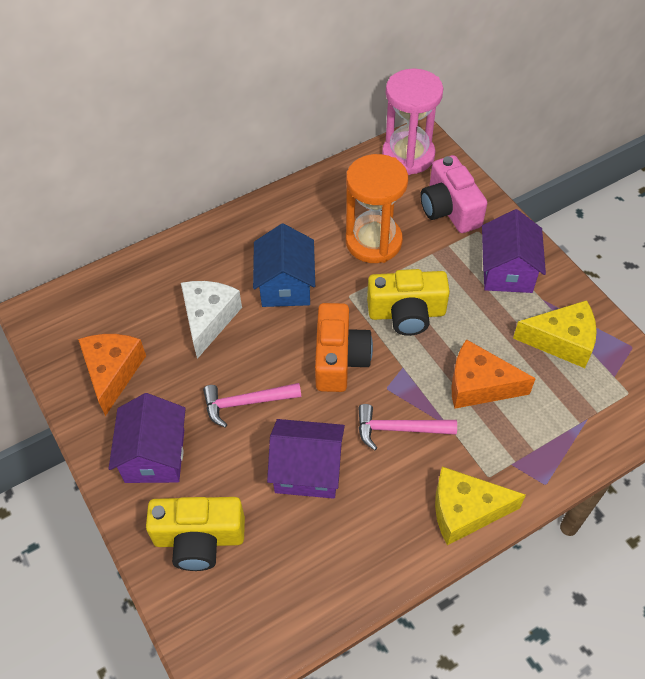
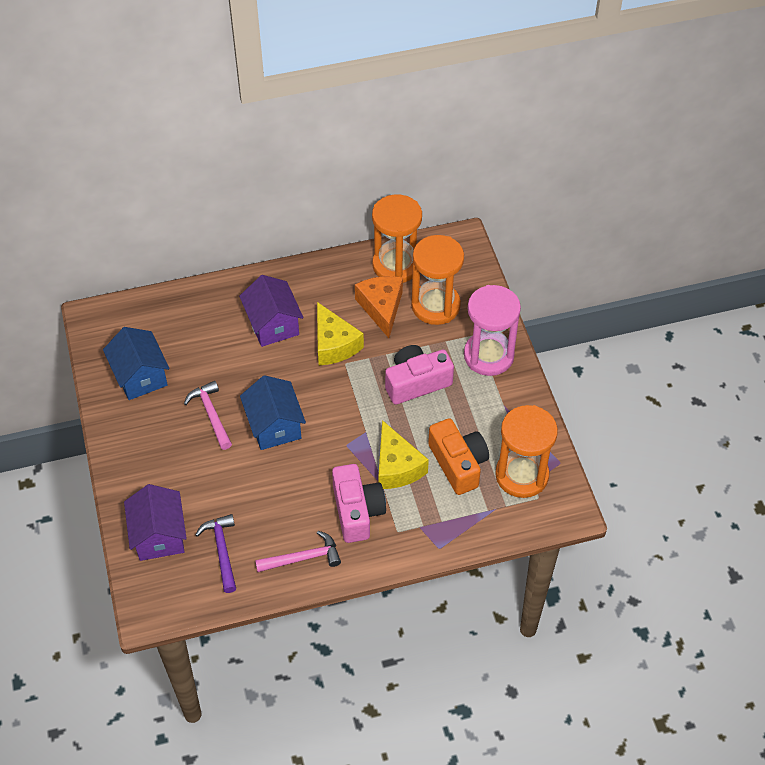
blue house: 1 -> 2
orange cheese: 2 -> 1
orange hourglass: 1 -> 3
pink camera: 1 -> 2
purple hammer: 0 -> 1
purple house: 3 -> 2
white cheese: 1 -> 0
yellow camera: 2 -> 0

